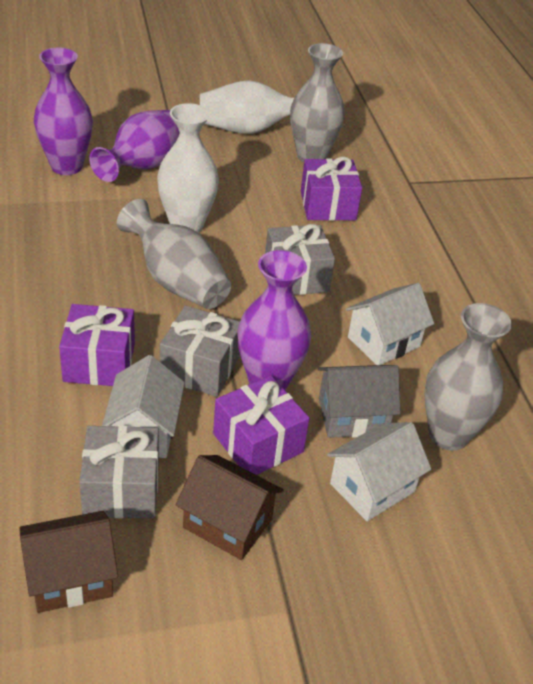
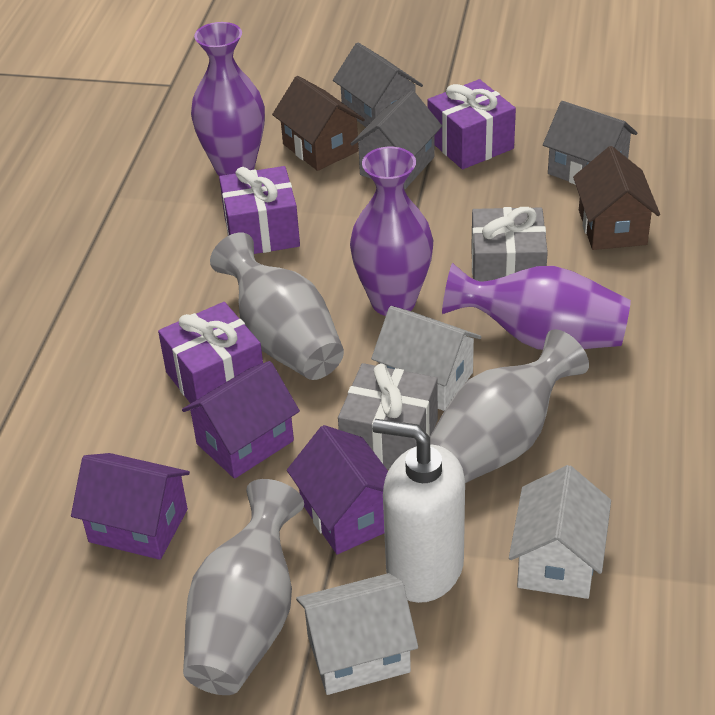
grey gift: 3 -> 2
grey house: 1 -> 3
purple house: 0 -> 3
white soap dispenser: 0 -> 1
white vase: 2 -> 0

